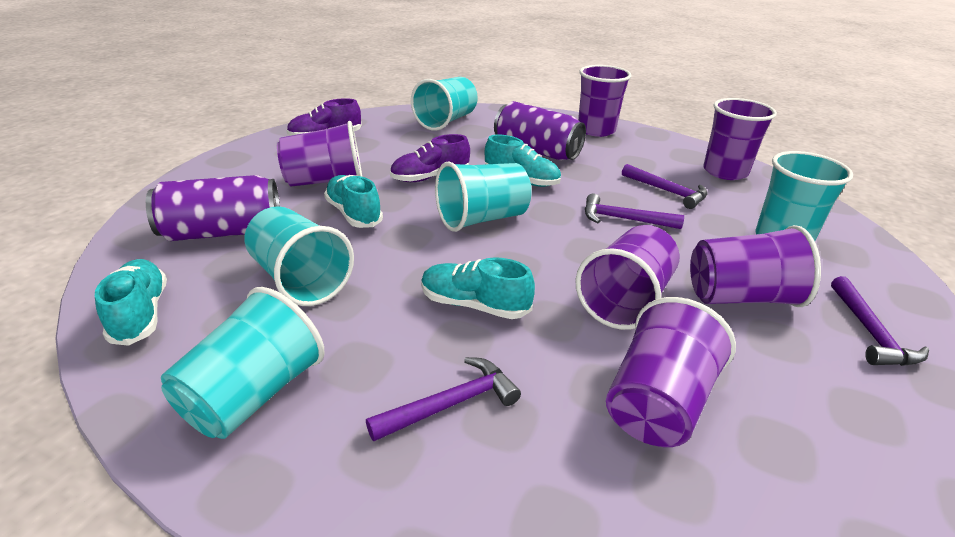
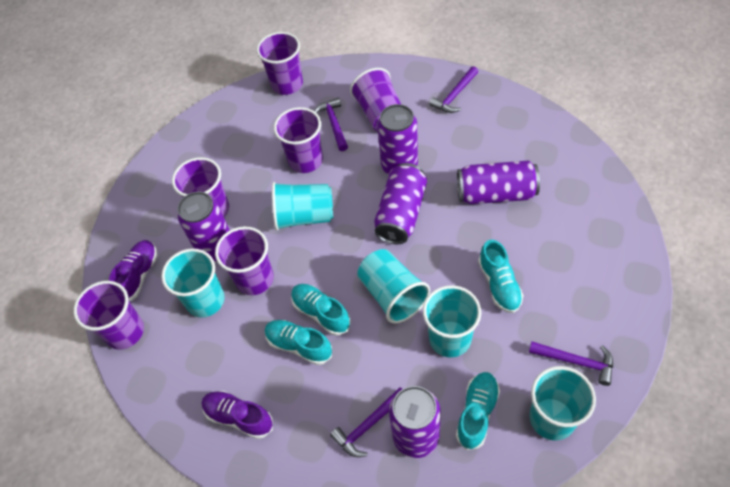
purple can: 2 -> 5

